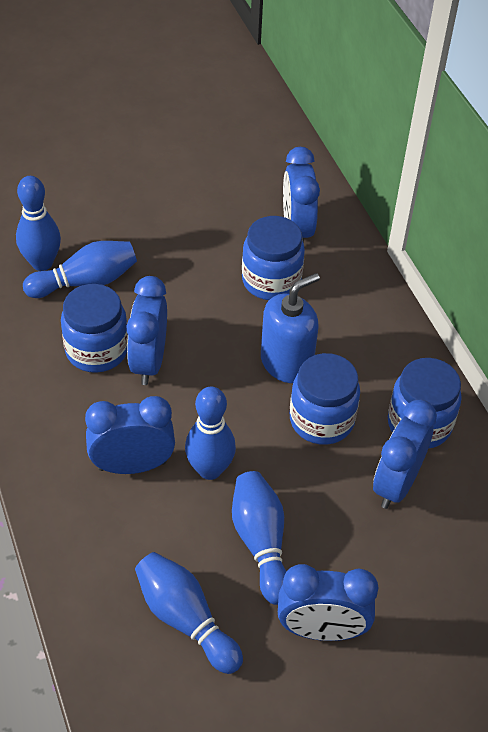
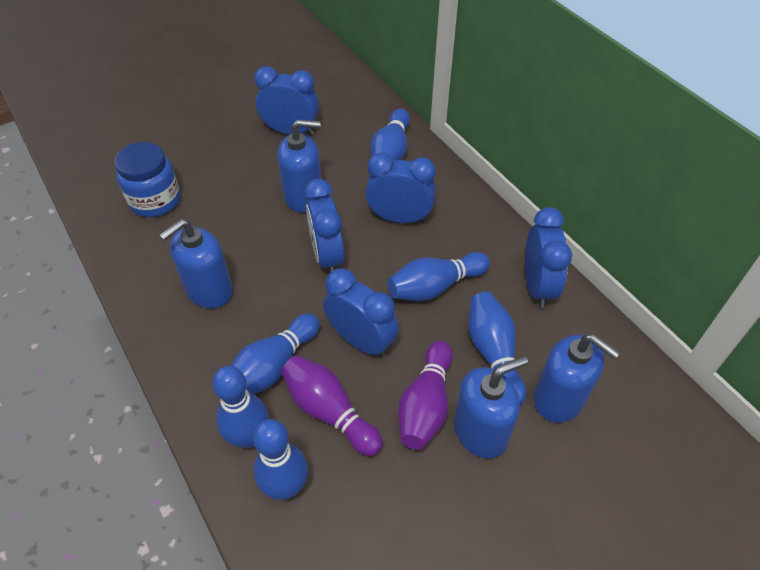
blue bowling pin: 5 -> 6
blue jar: 4 -> 1
blue soap dispenser: 1 -> 4
purple bowling pin: 0 -> 2

